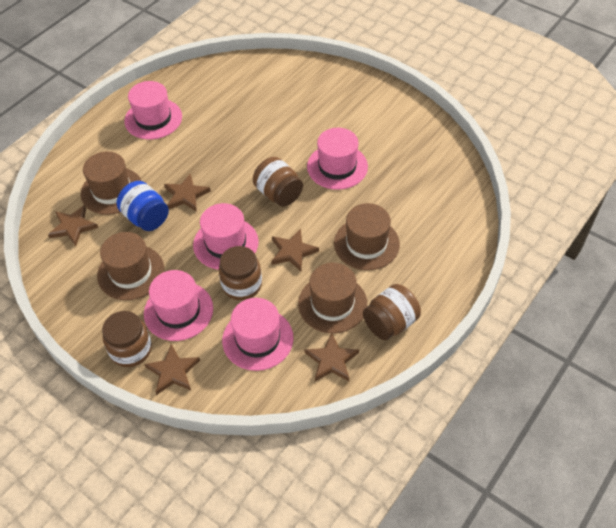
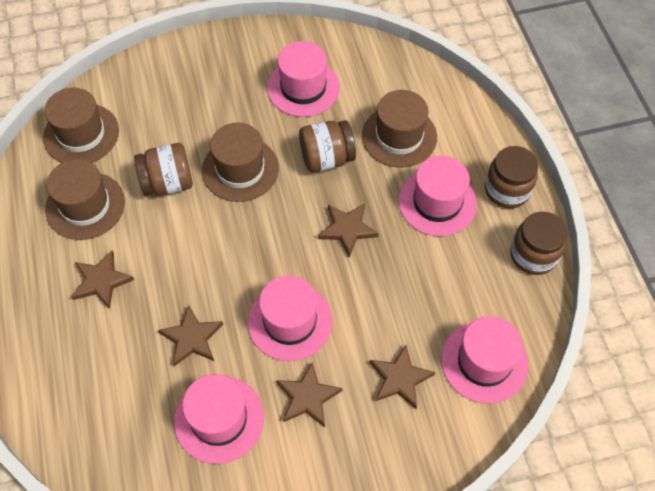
blue jar: 1 -> 0

